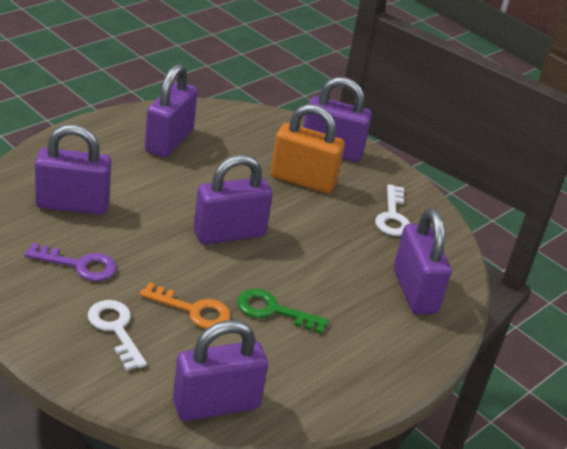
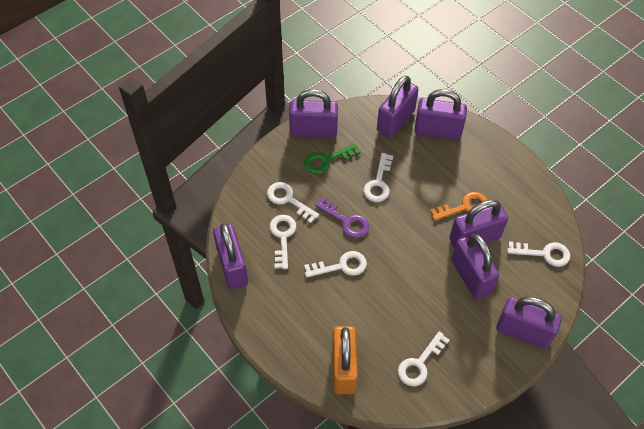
purple padlock: 6 -> 7
white key: 2 -> 6

